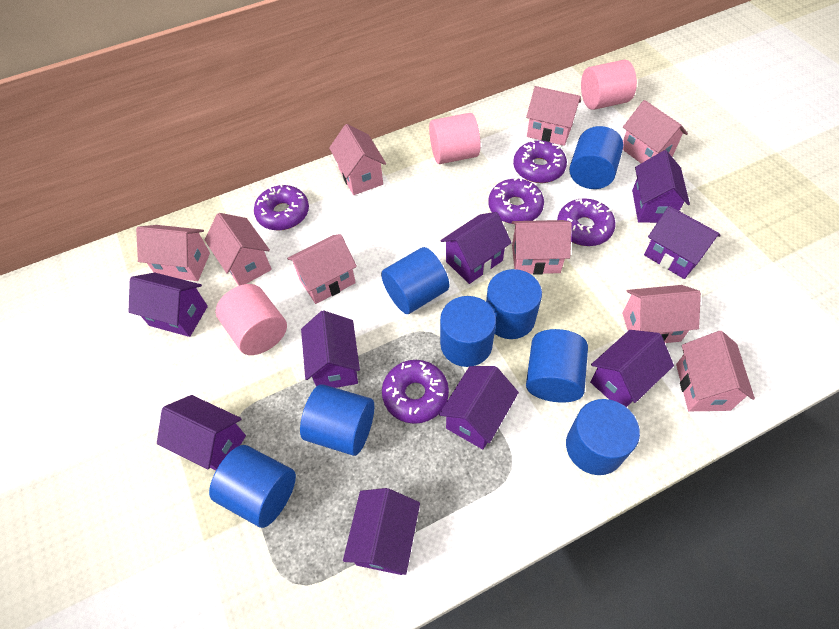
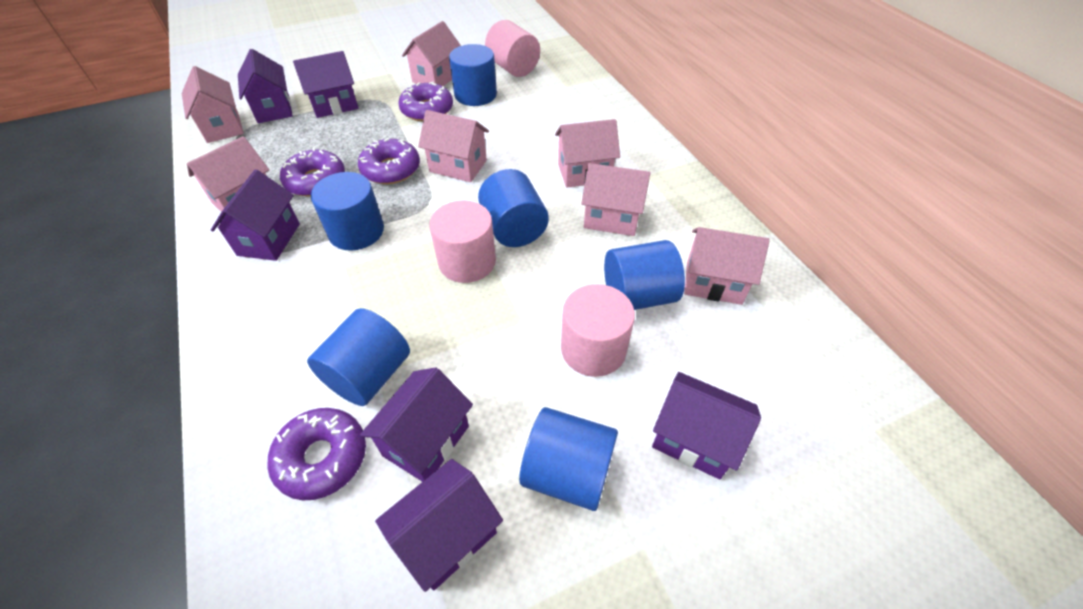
blue cylinder: 8 -> 6
pink house: 9 -> 7
purple donut: 5 -> 4
purple house: 9 -> 6

